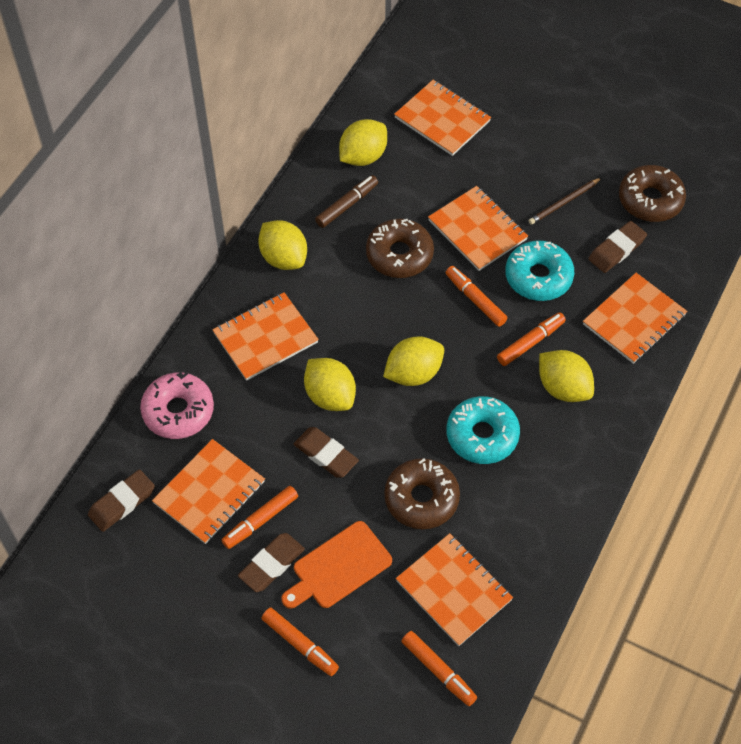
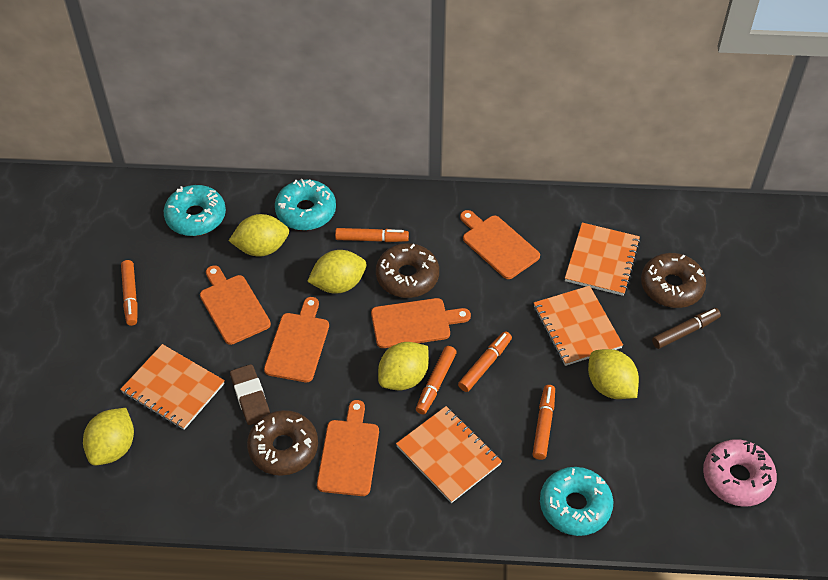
brown eraser: 4 -> 1
brown pencil: 1 -> 0
orange cutting board: 1 -> 5
orange notebook: 6 -> 4
turquoise donut: 2 -> 3

